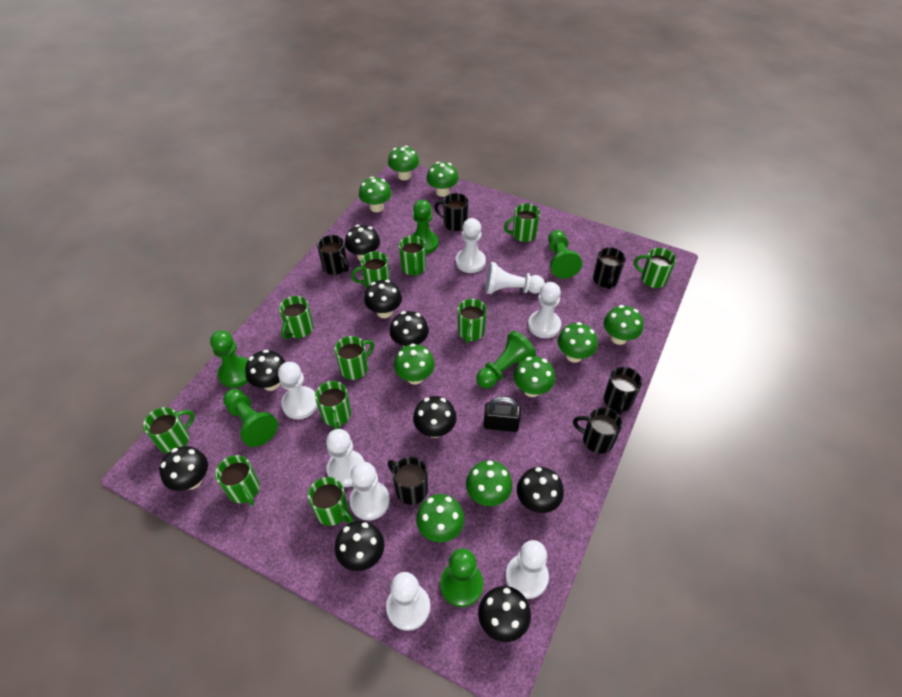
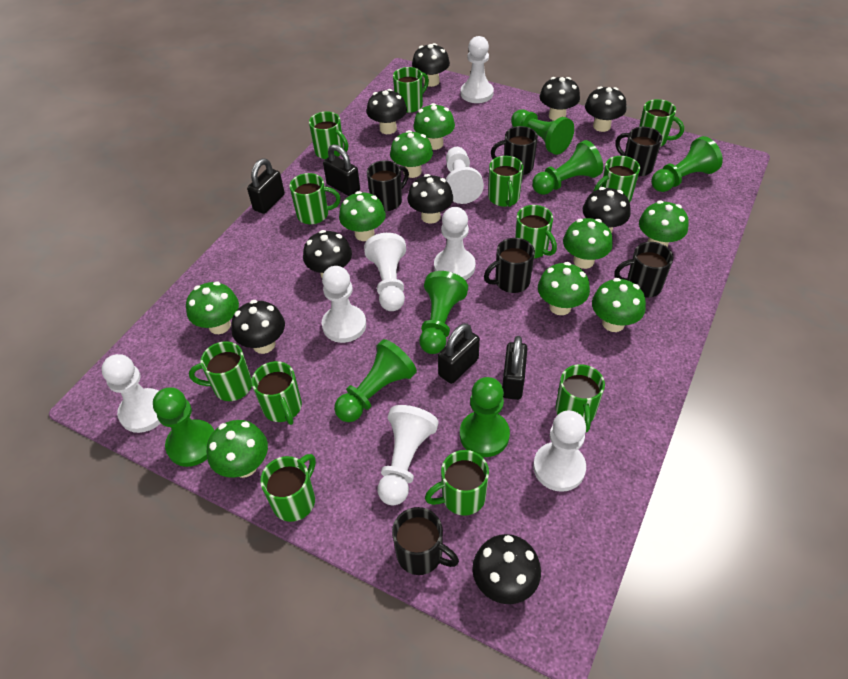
black padlock: 1 -> 4
green mug: 11 -> 12
green pawn: 6 -> 7

